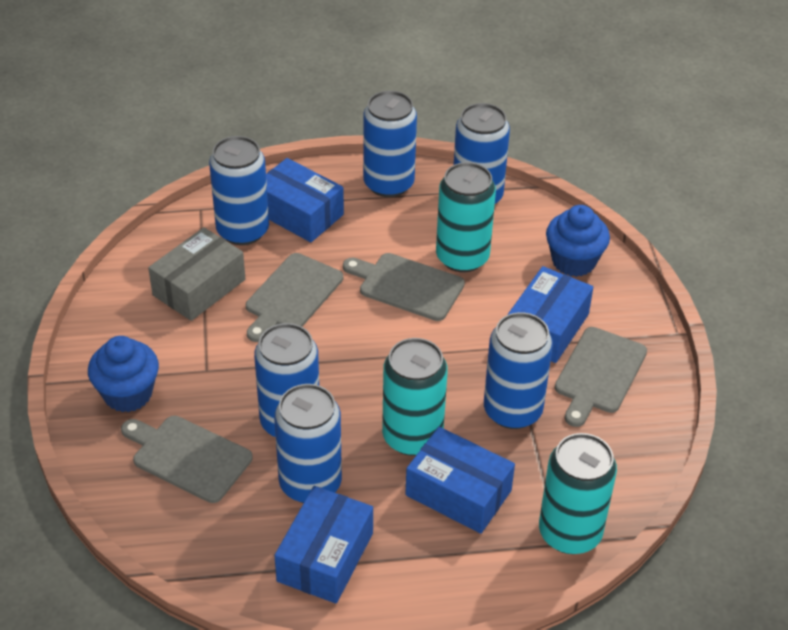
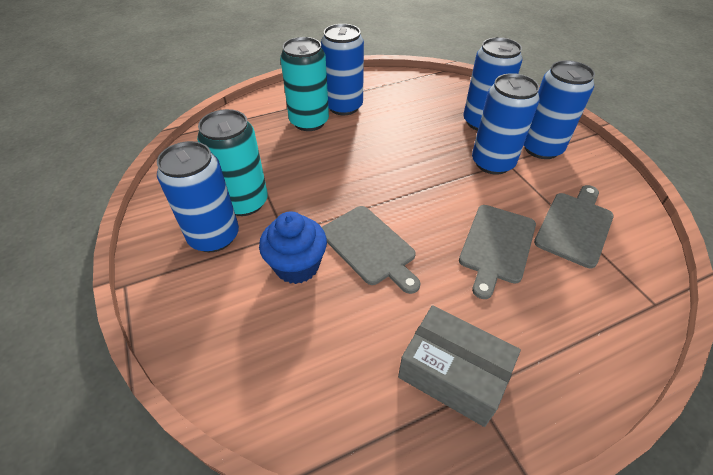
blue box: 4 -> 0
blue can: 6 -> 5
blue cupcake: 2 -> 1
grey cutting board: 4 -> 3
turquoise can: 3 -> 2

